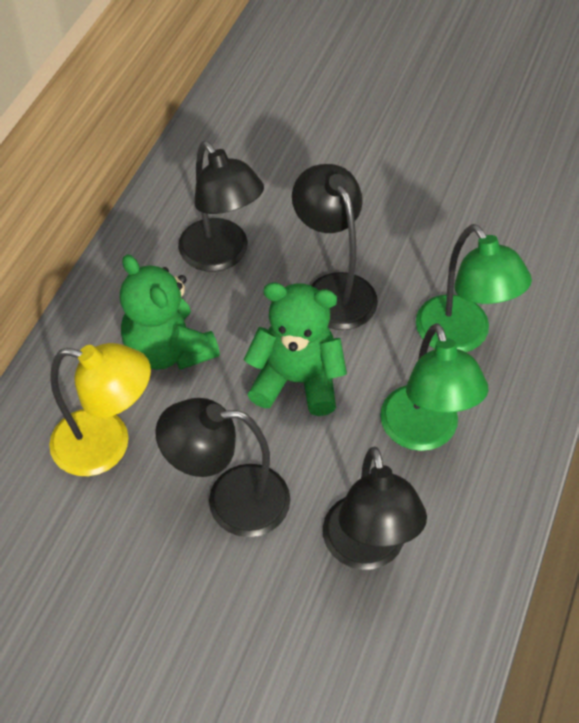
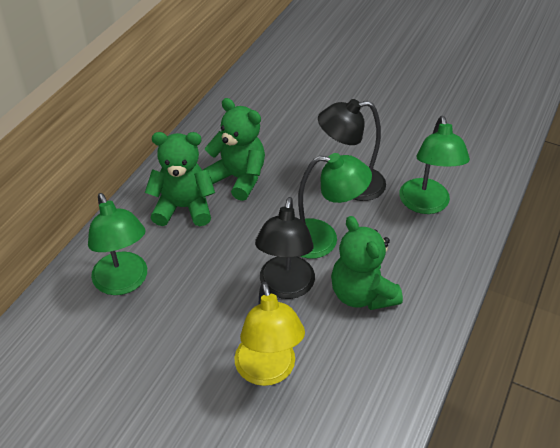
black lamp: 4 -> 2
green lamp: 2 -> 3
green teddy bear: 2 -> 3

